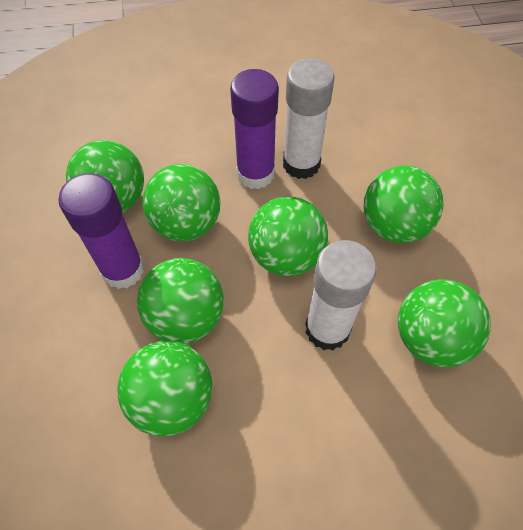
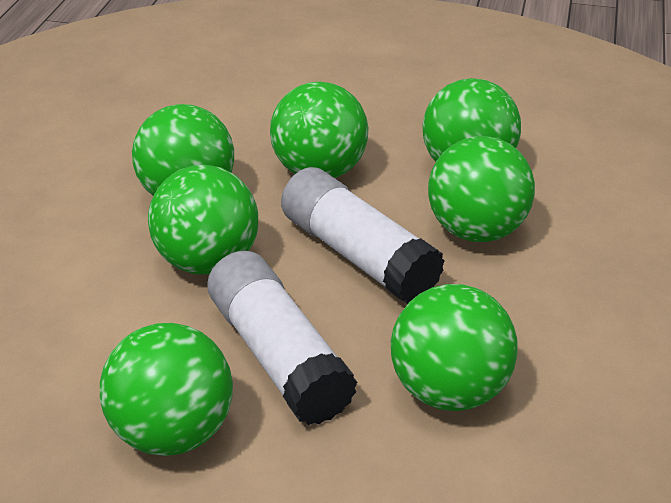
purple glue stick: 2 -> 0

